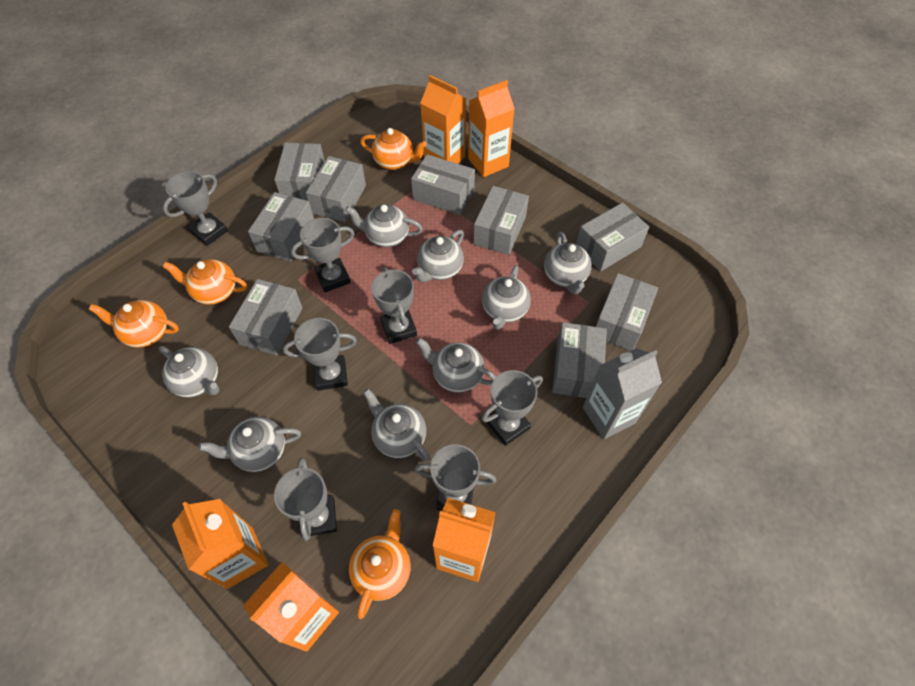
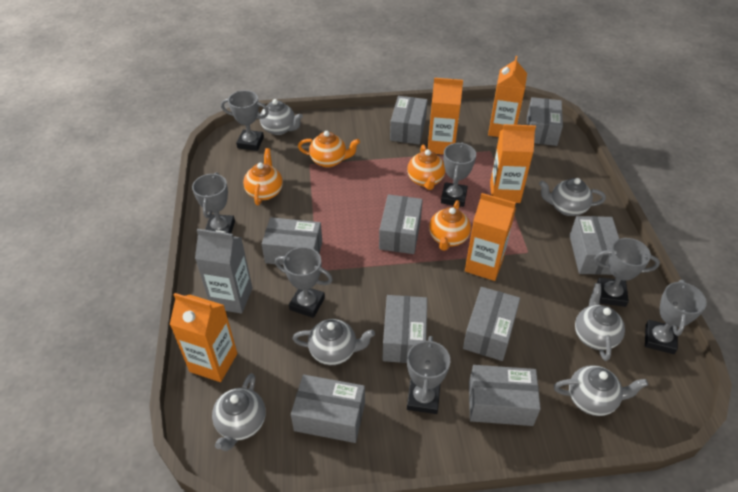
grey teapot: 8 -> 6

